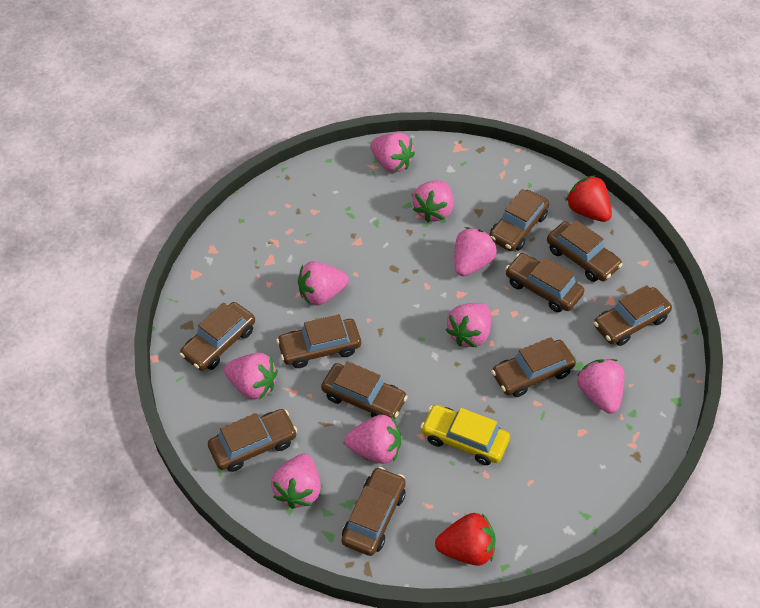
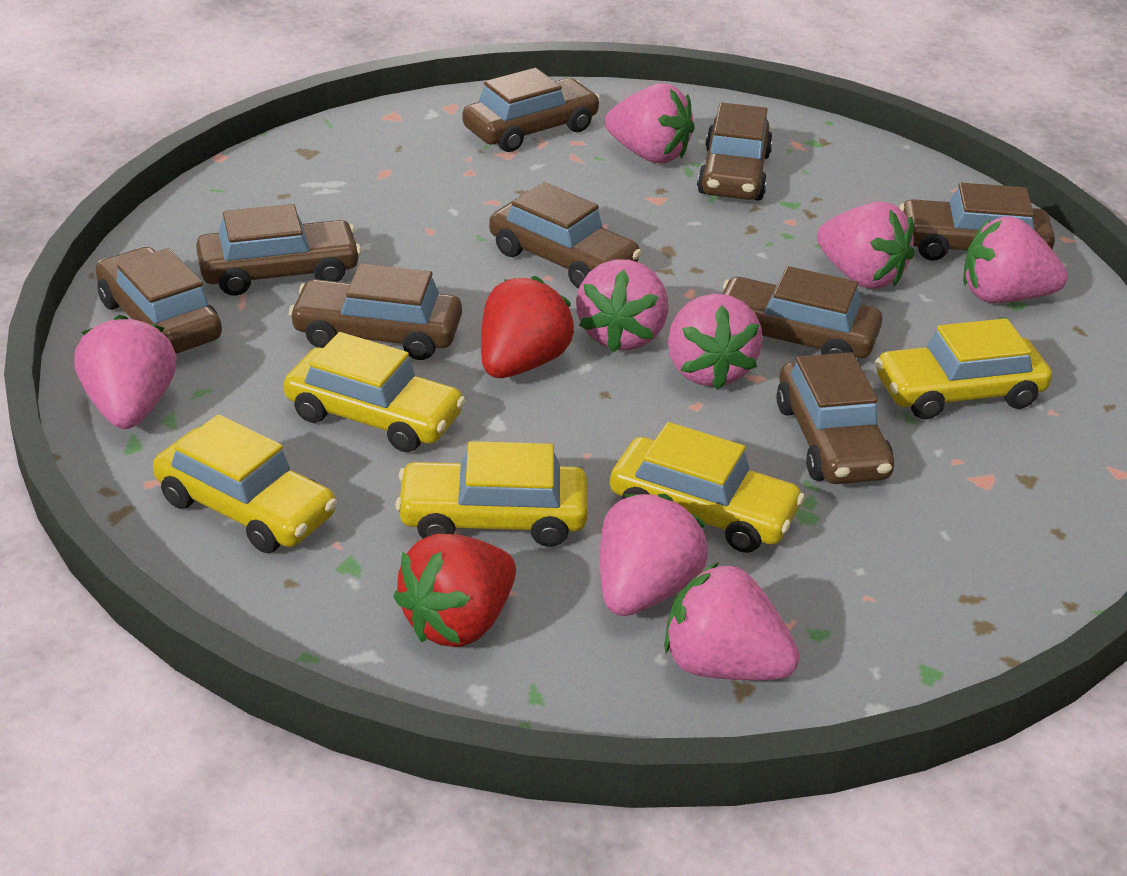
brown car: 10 -> 9
pink strawberry: 9 -> 8
yellow car: 1 -> 5

